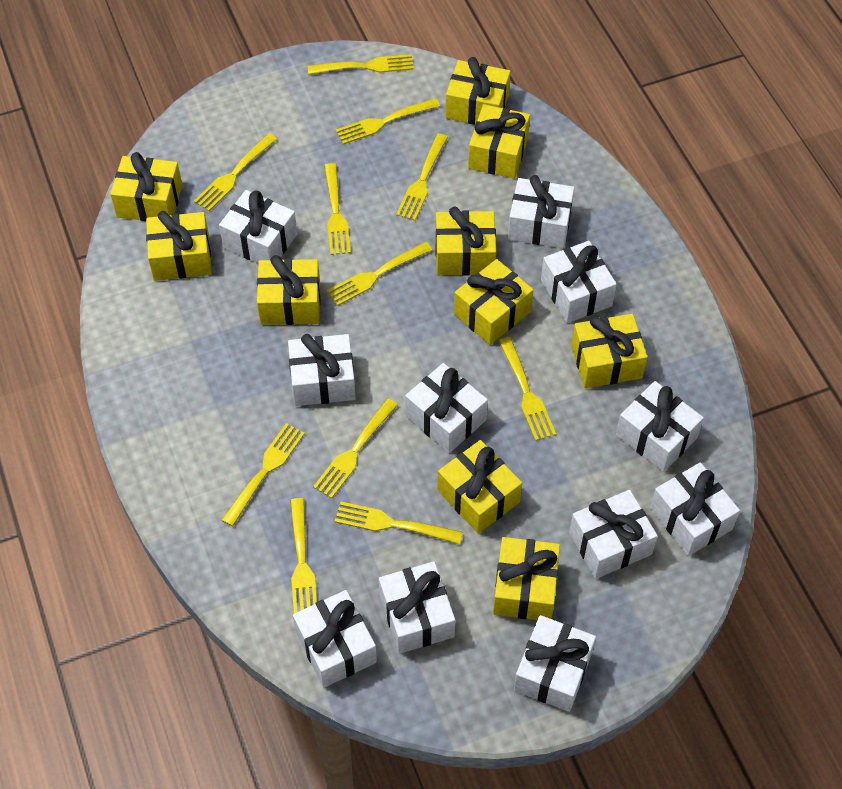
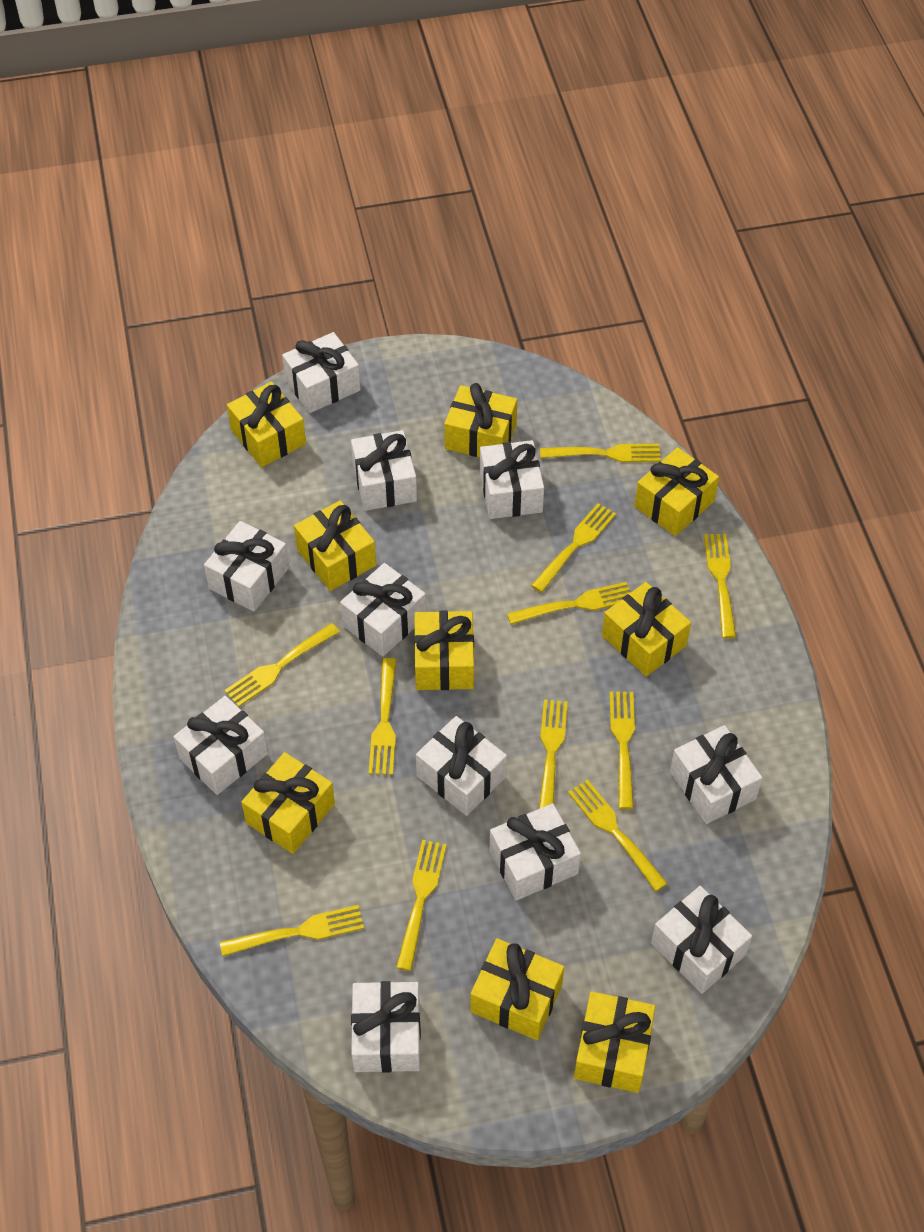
yellow gift: 10 -> 9

